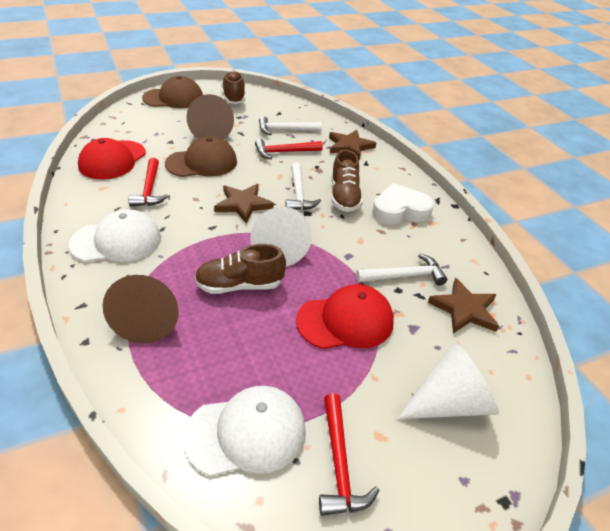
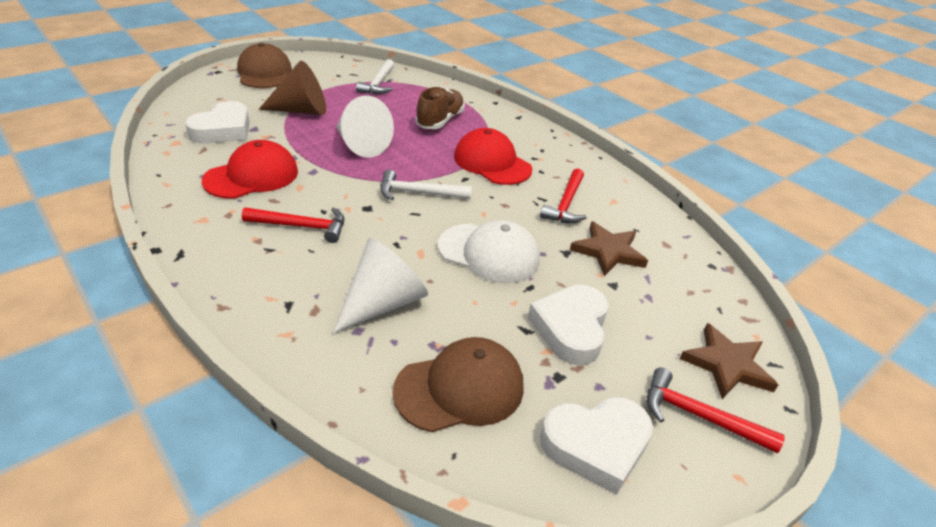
brown cone: 2 -> 1
brown shoe: 3 -> 1
brown star: 3 -> 2
white cap: 2 -> 1
white hammer: 3 -> 2
white heart: 1 -> 3

